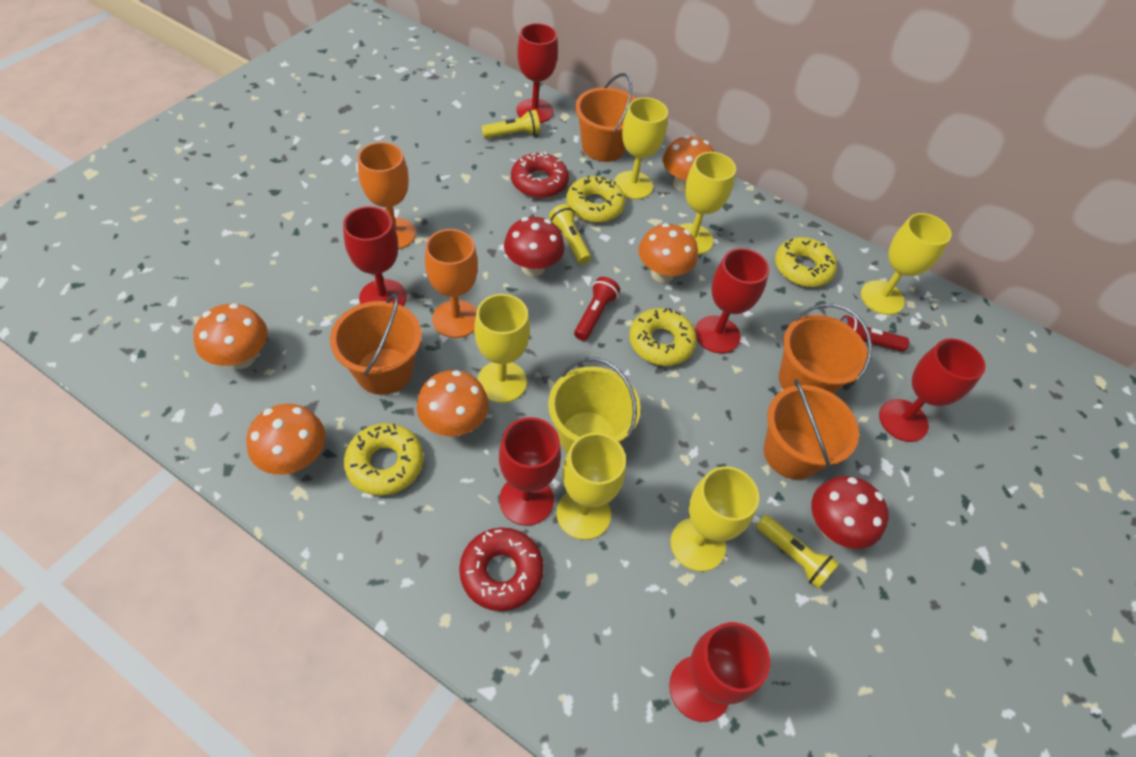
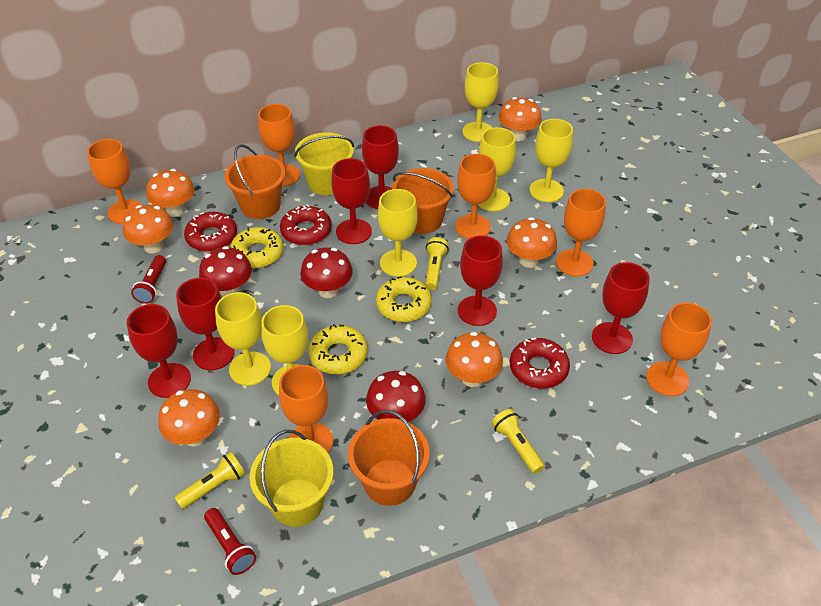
orange bucket: 4 -> 3
orange goblet: 2 -> 6
orange mushroom: 5 -> 6
red donut: 2 -> 3
red mushroom: 2 -> 3
yellow bucket: 1 -> 2
yellow donut: 4 -> 3

